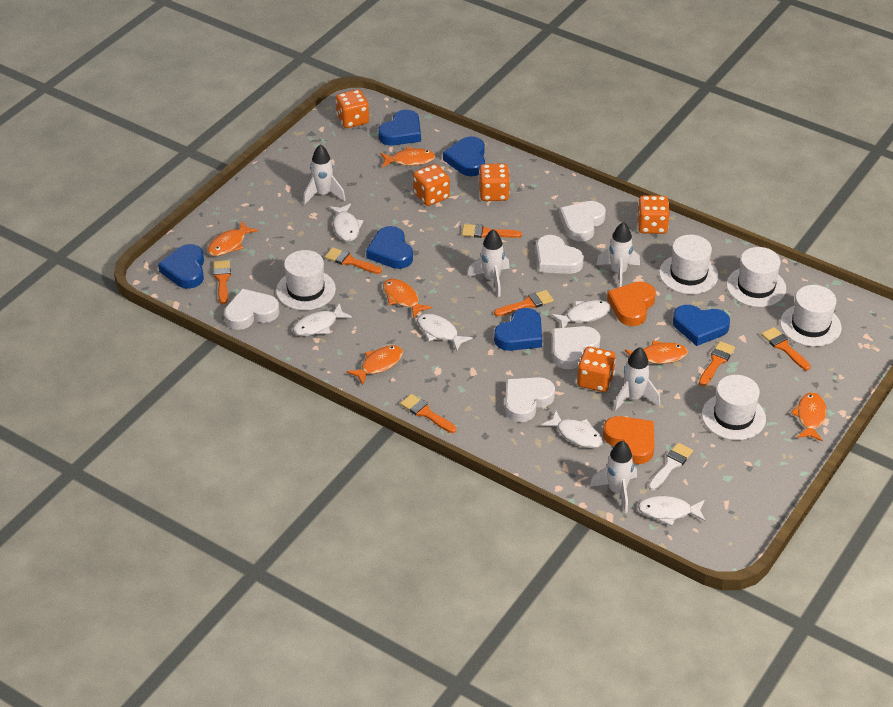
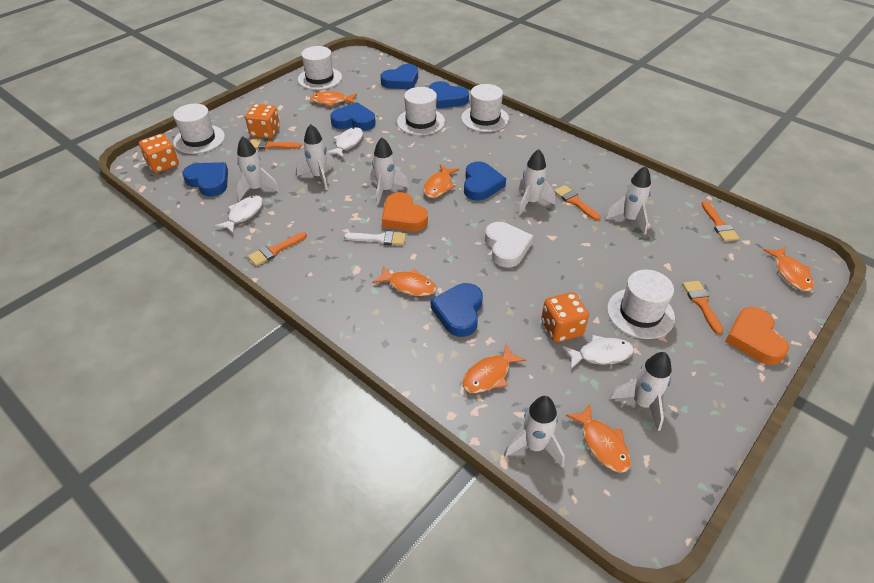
orange brush: 7 -> 5
orange dice: 5 -> 3
white fish: 6 -> 3
white heart: 5 -> 1
white rocket: 5 -> 7

